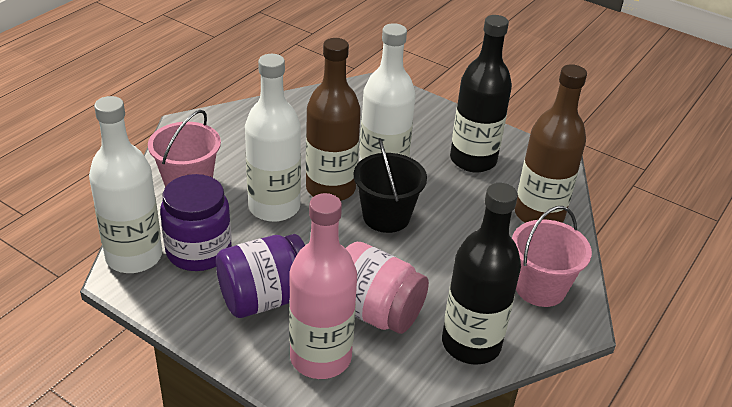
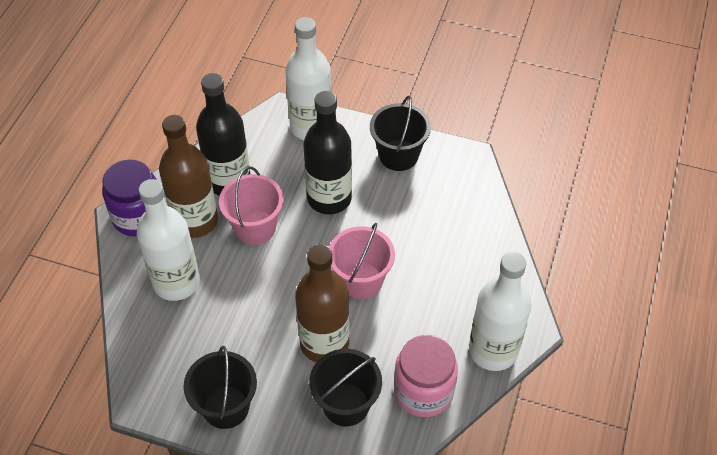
black bucket: 1 -> 3
pink bottle: 1 -> 0
purple jar: 2 -> 1

